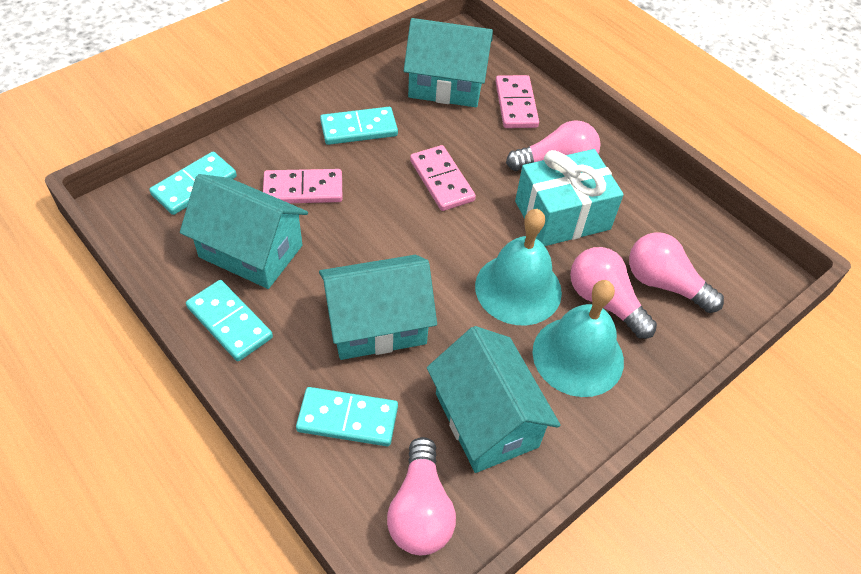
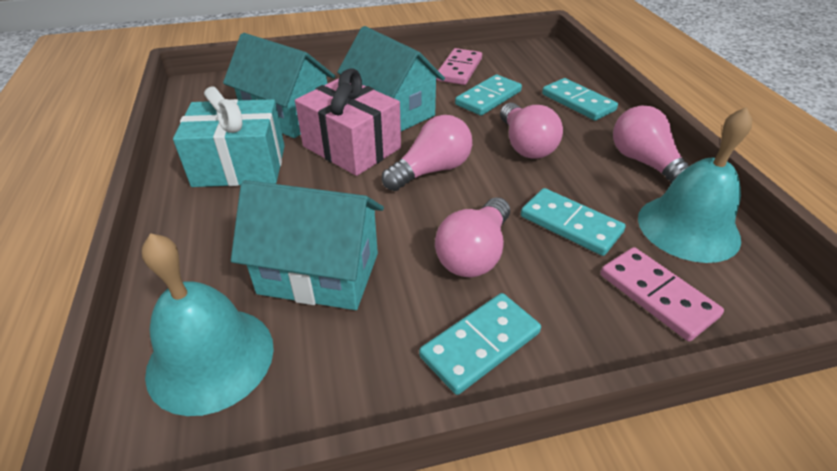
pink domino: 3 -> 2
pink gift: 0 -> 1
turquoise house: 4 -> 3

